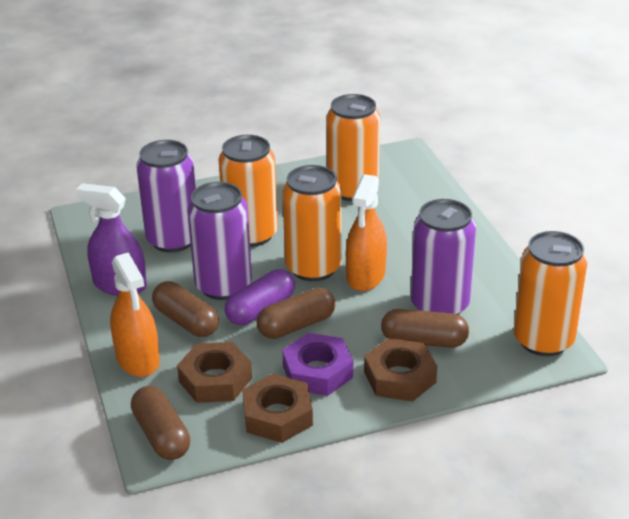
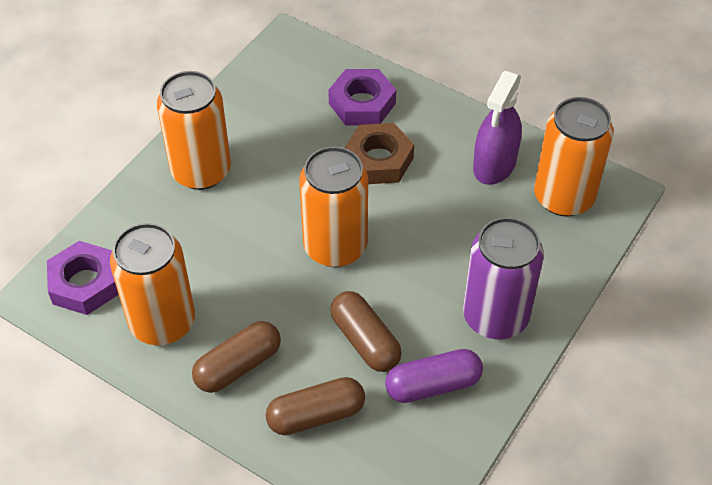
brown capsule: 4 -> 3
brown nut: 3 -> 1
orange spray bottle: 2 -> 0
purple can: 3 -> 1
purple nut: 1 -> 2

